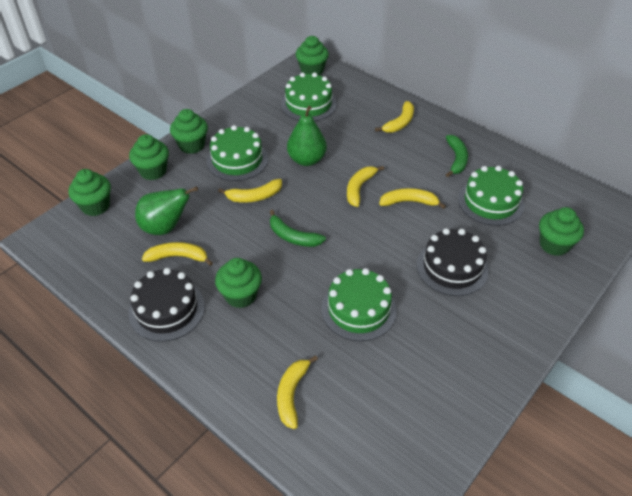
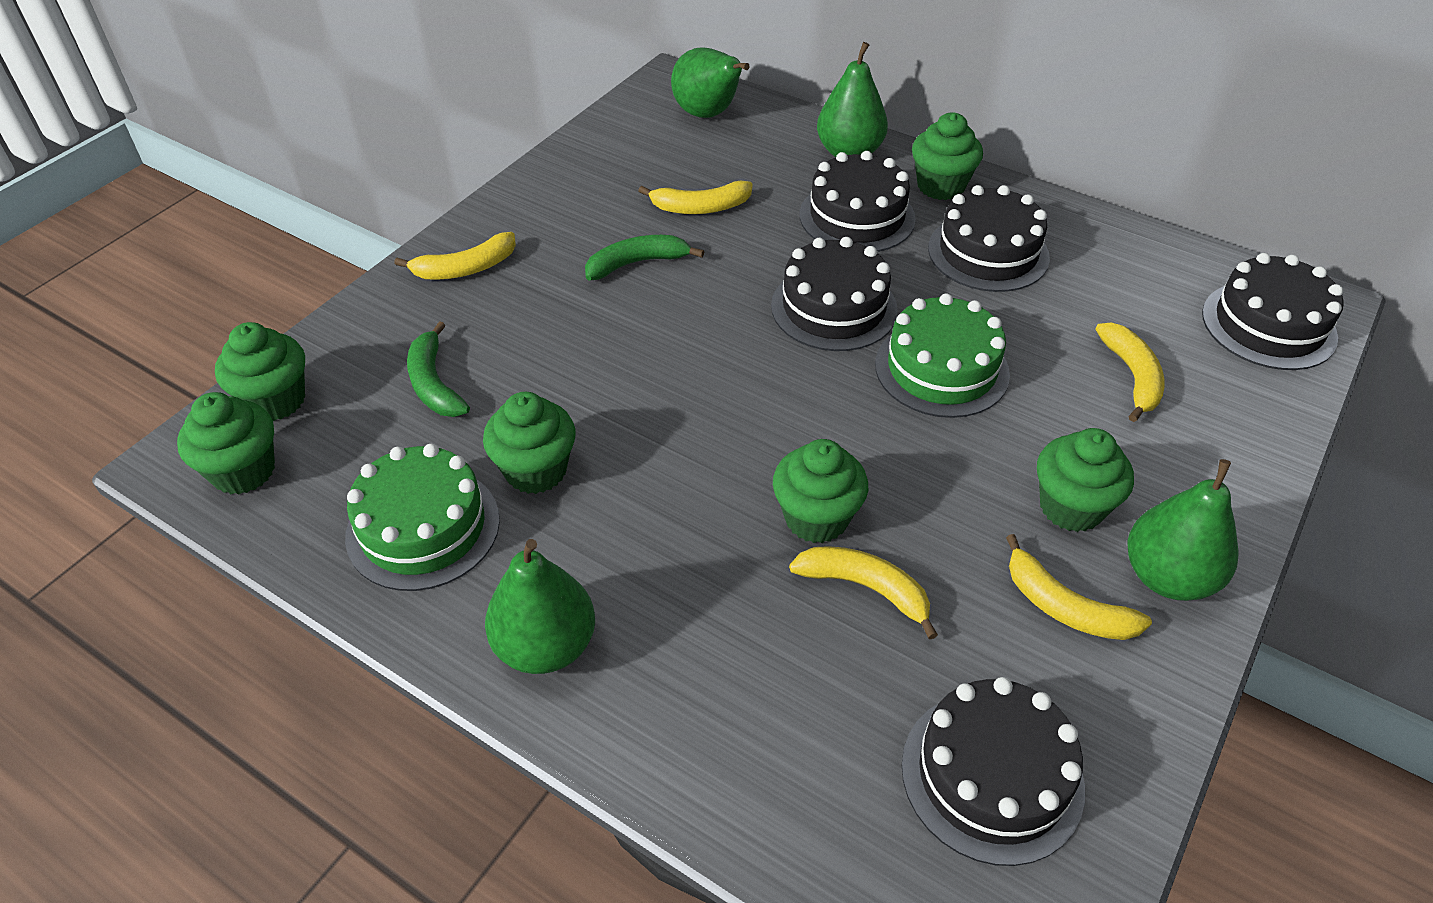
black cake: 2 -> 5
green cake: 4 -> 2
green pear: 2 -> 4
yellow banana: 6 -> 5

